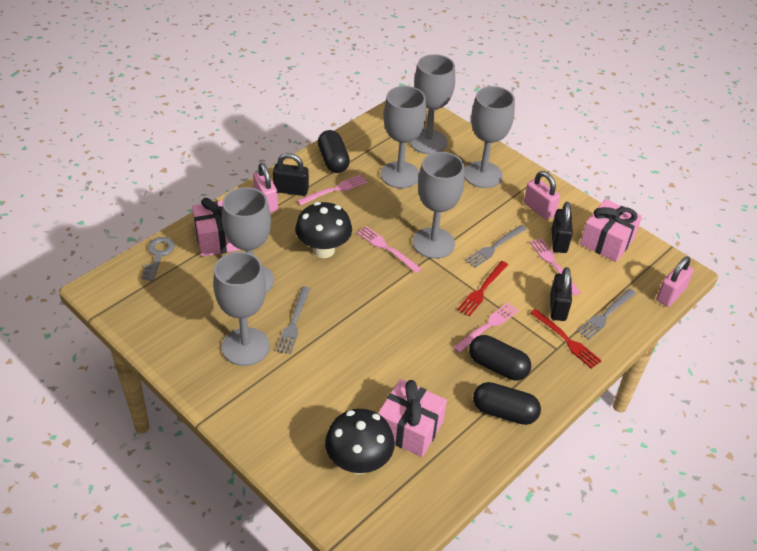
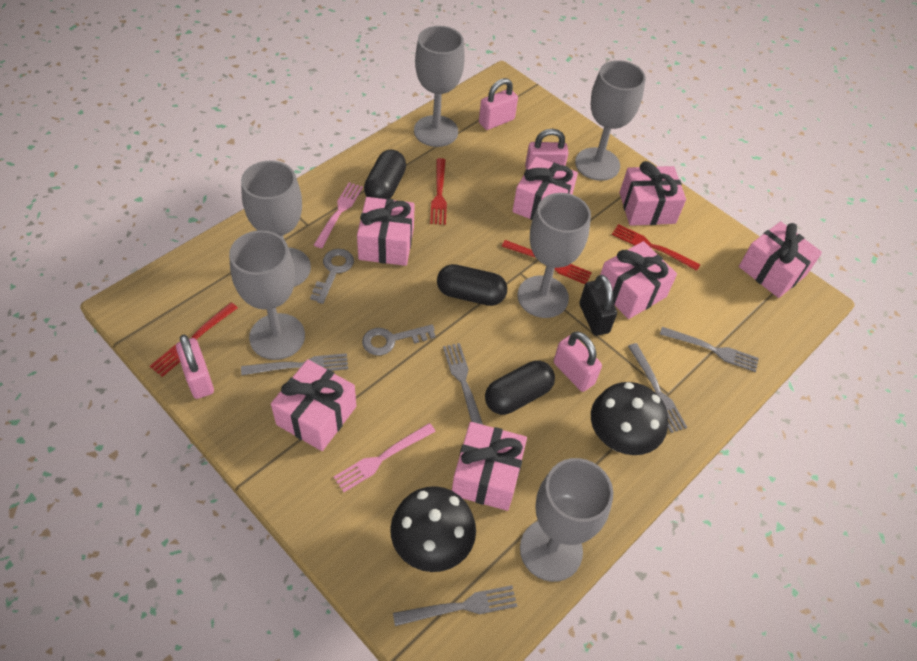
black padlock: 3 -> 1
grey fork: 3 -> 5
grey key: 1 -> 2
pink fork: 4 -> 2
pink gift: 3 -> 7
pink padlock: 3 -> 4
red fork: 2 -> 4

